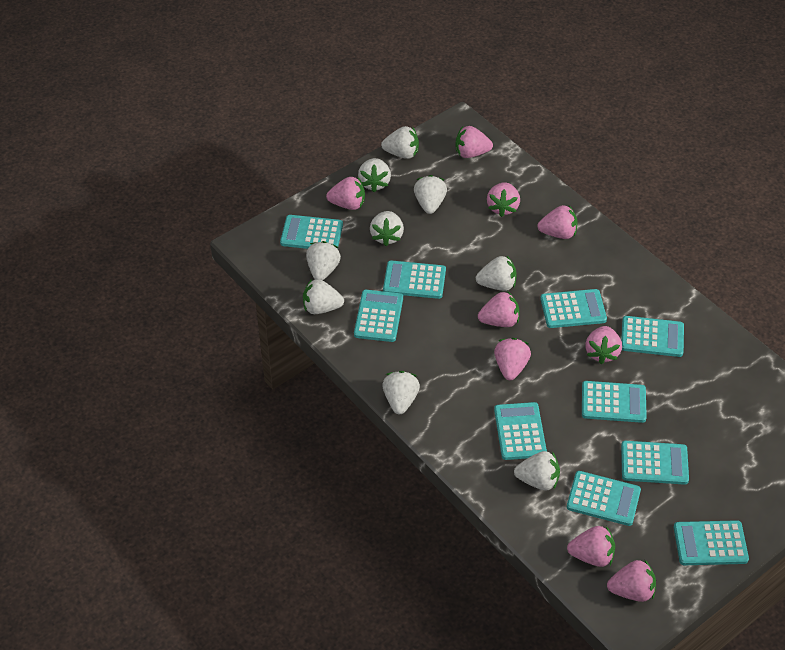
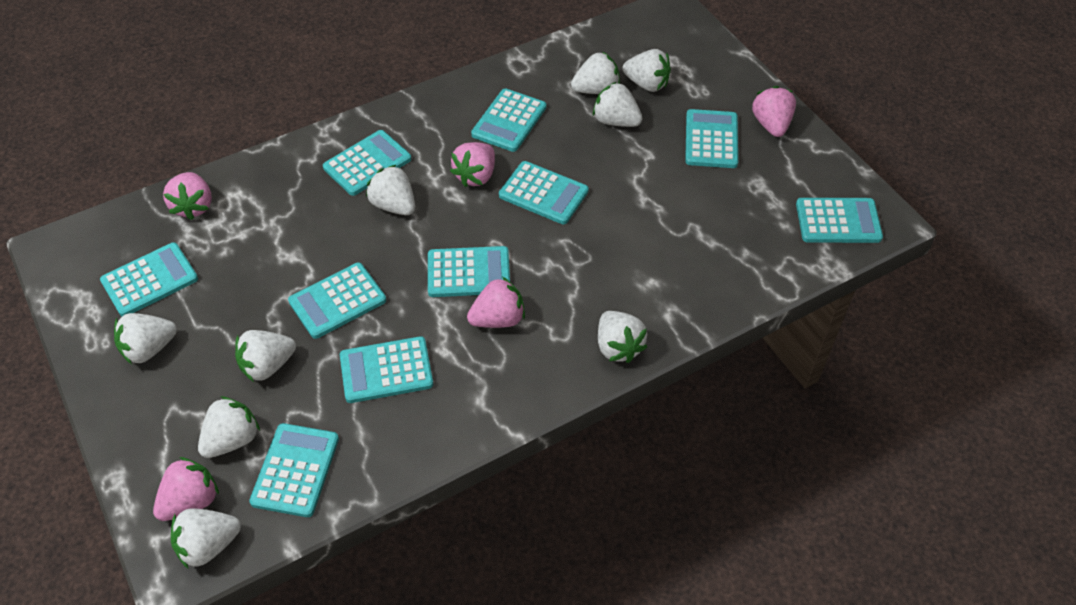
pink strawberry: 9 -> 5

